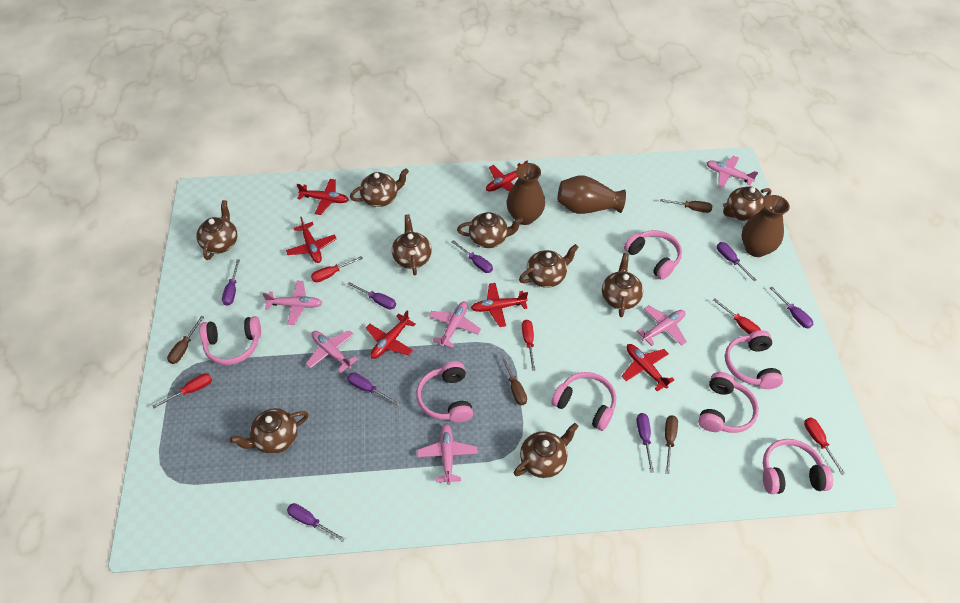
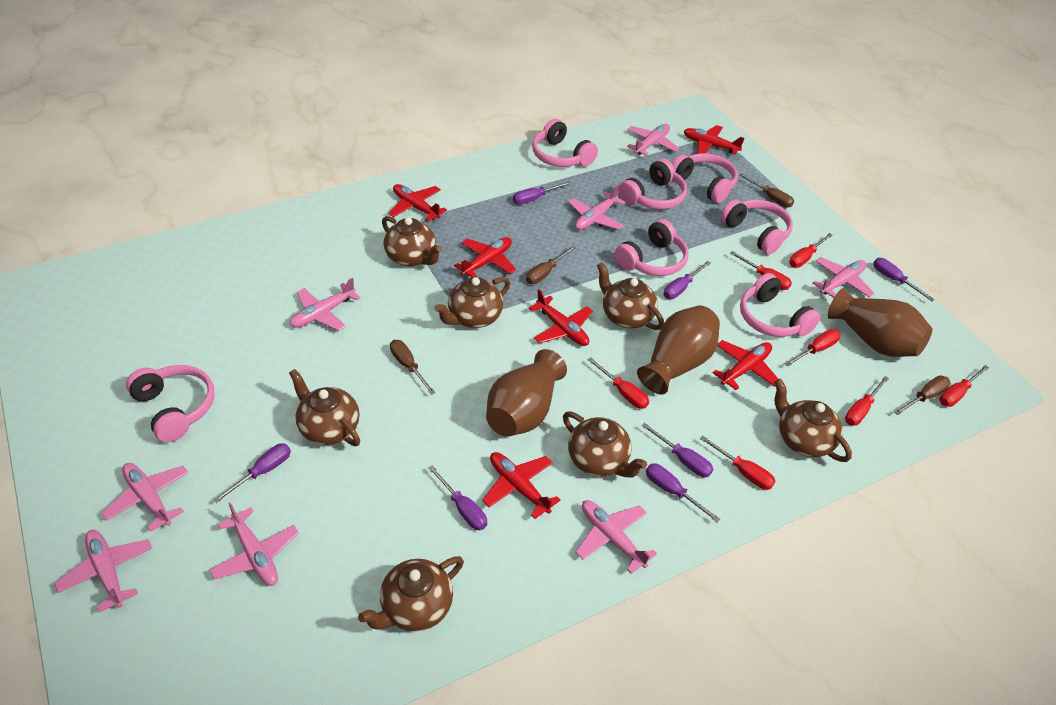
brown teapot: 9 -> 7
pink plane: 6 -> 8
purple screwdriver: 8 -> 7
red screwdriver: 5 -> 7

